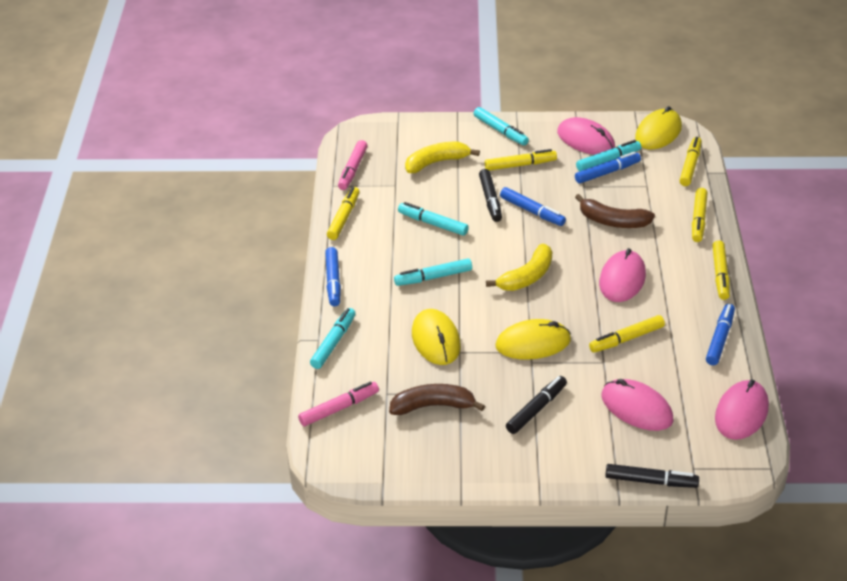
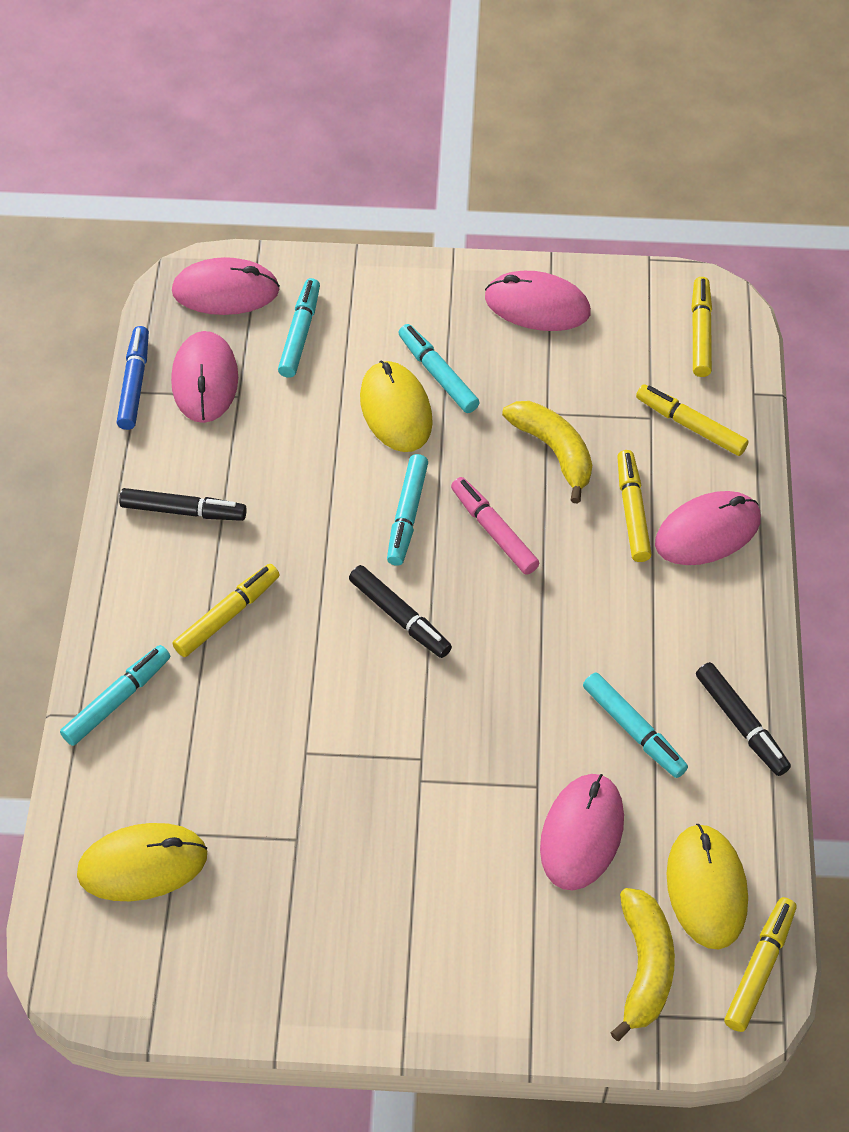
blue marker: 4 -> 1
brown banana: 2 -> 0
pink marker: 2 -> 1
pink mouse: 4 -> 5
yellow marker: 6 -> 5

